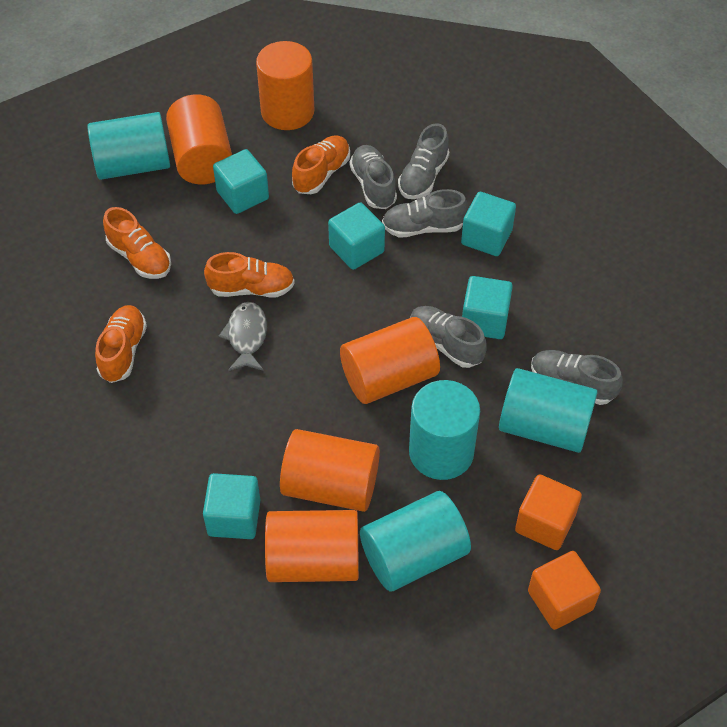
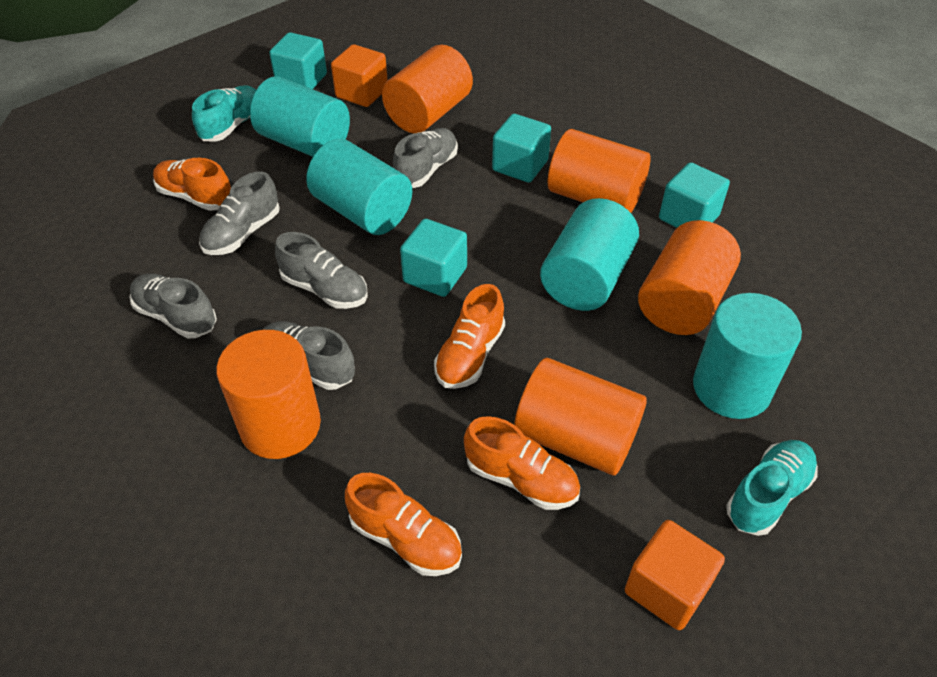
grey fish: 1 -> 0
turquoise cube: 5 -> 4
turquoise shoe: 0 -> 2

